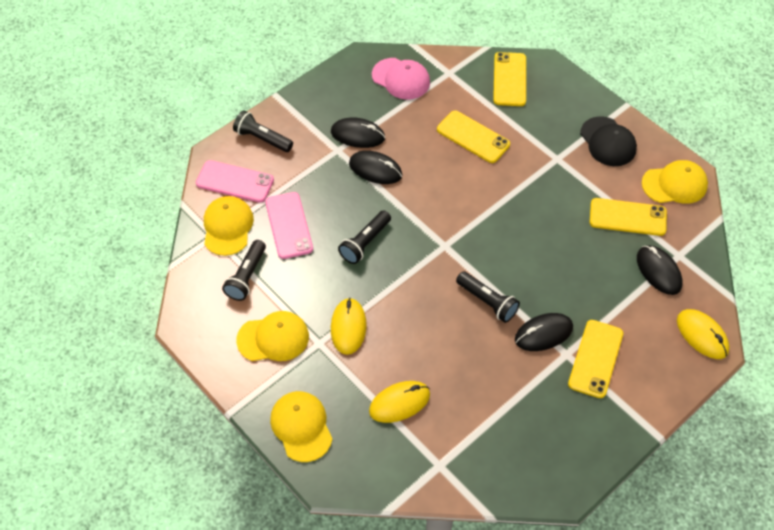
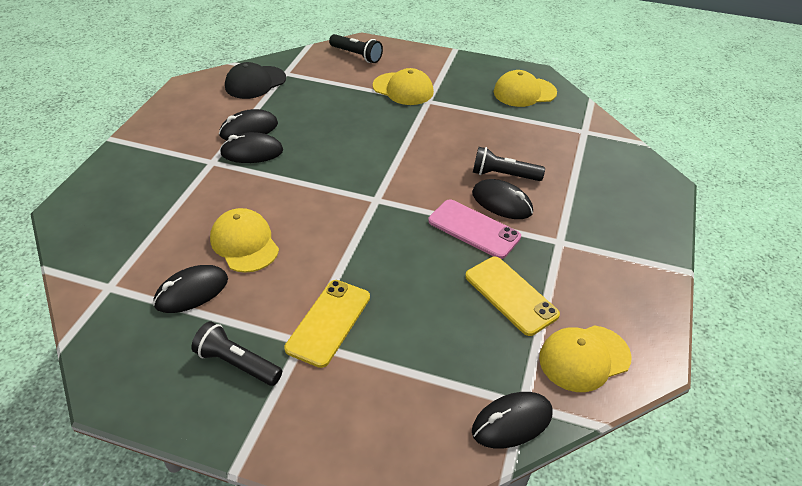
black flashlight: 4 -> 3
black mouse: 4 -> 5
pink cap: 1 -> 0
pink phone: 2 -> 1
yellow mouse: 3 -> 0
yellow phone: 4 -> 2

